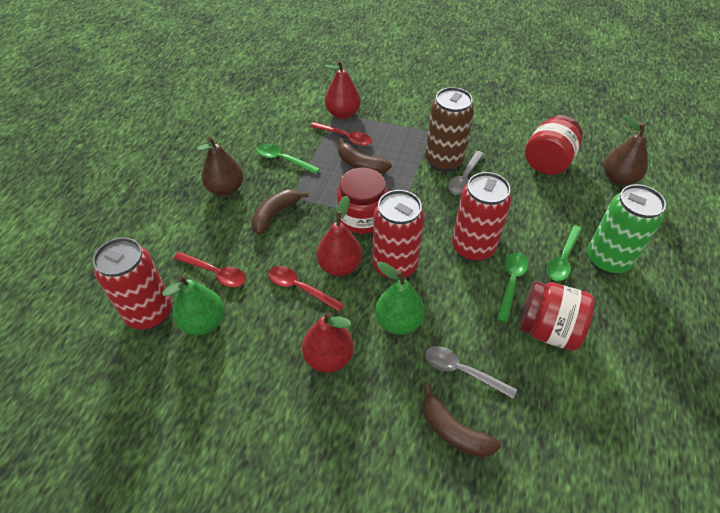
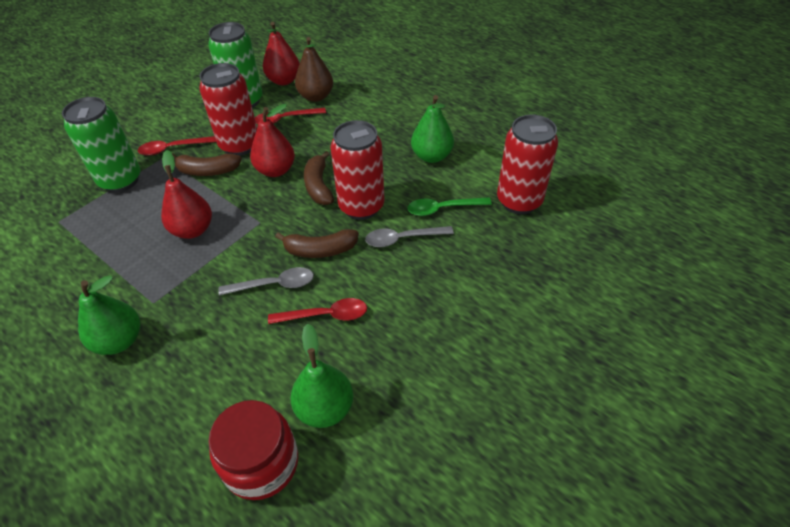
brown can: 1 -> 0
brown pear: 2 -> 1
green can: 1 -> 2
green pear: 2 -> 3
green spoon: 3 -> 1
red jar: 3 -> 1

